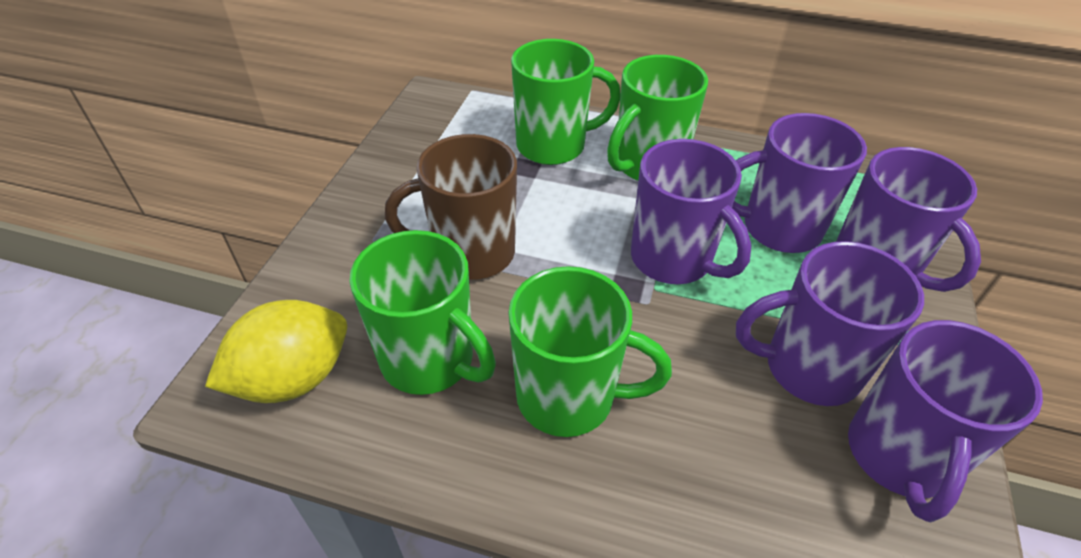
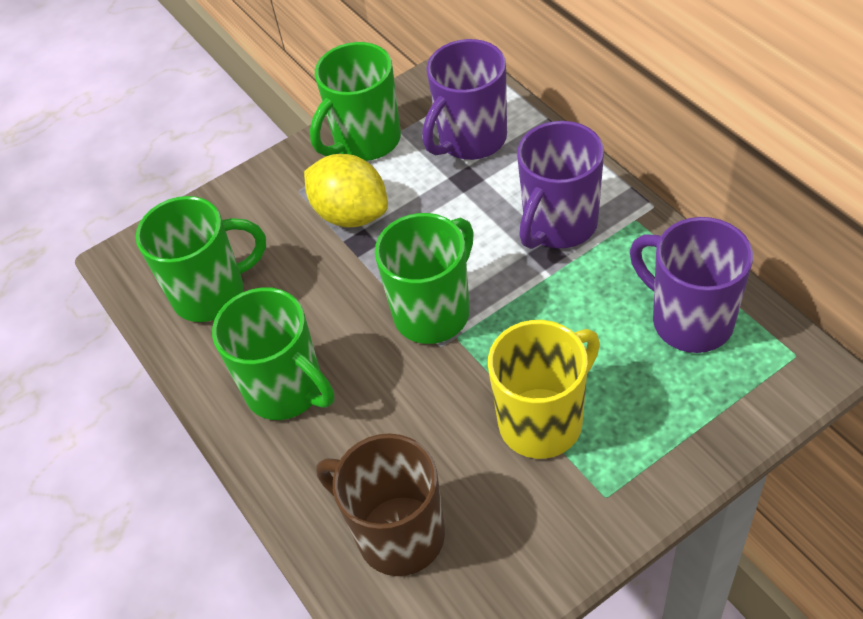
purple mug: 5 -> 3
yellow mug: 0 -> 1

